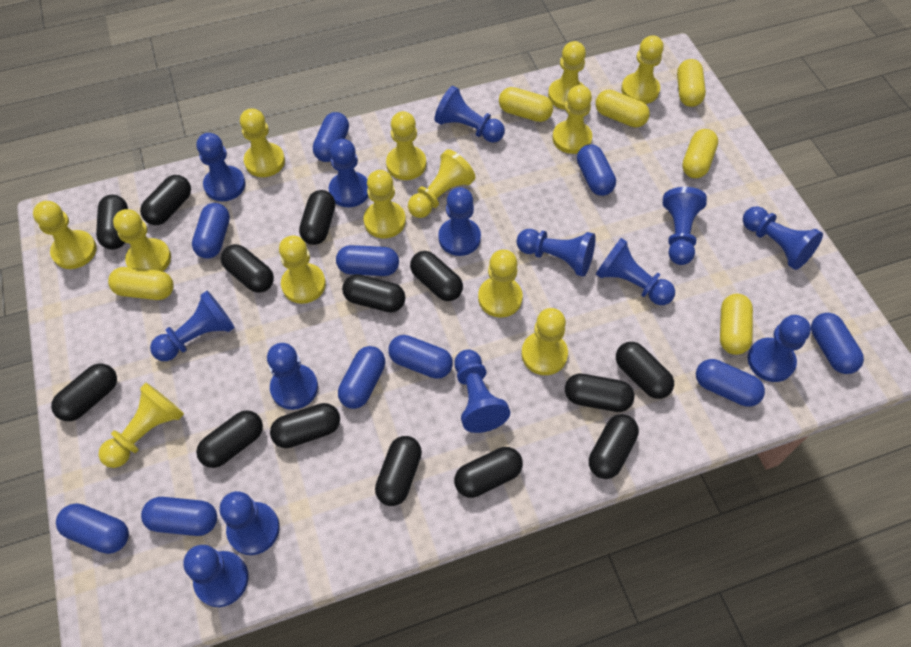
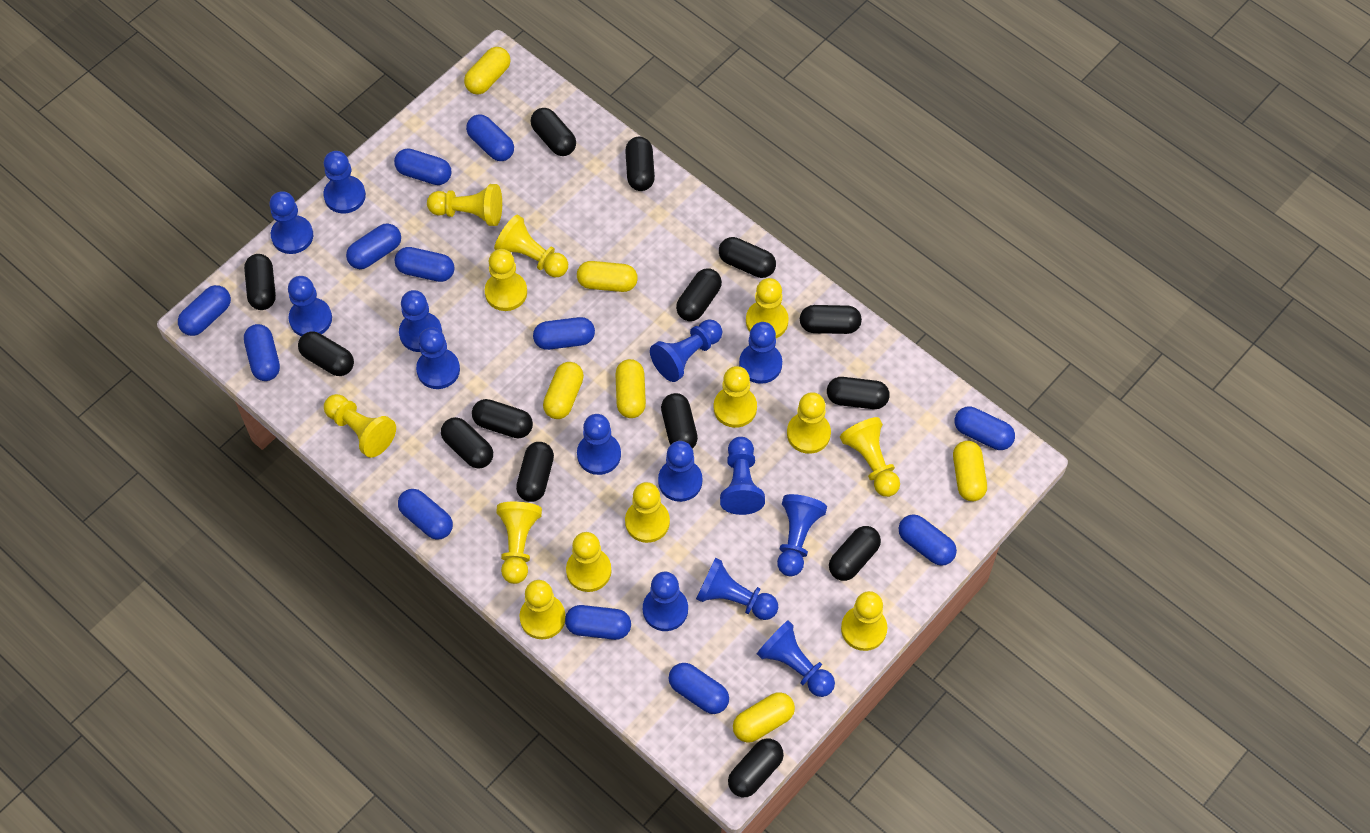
blue capsule: 10 -> 12

